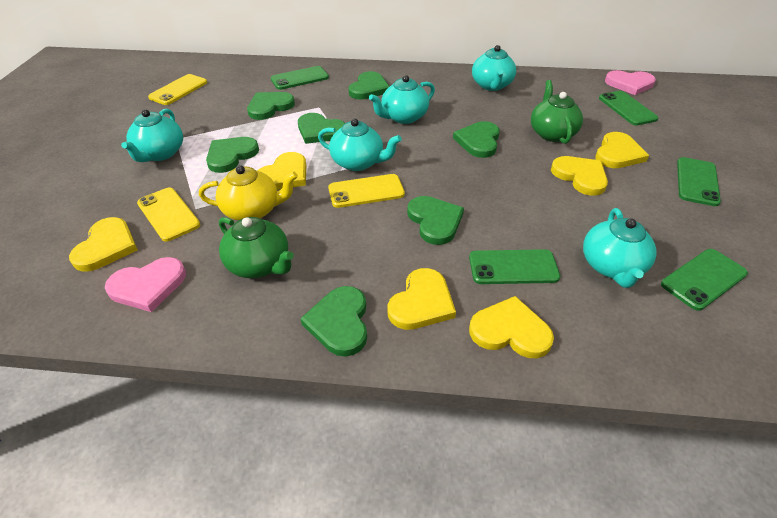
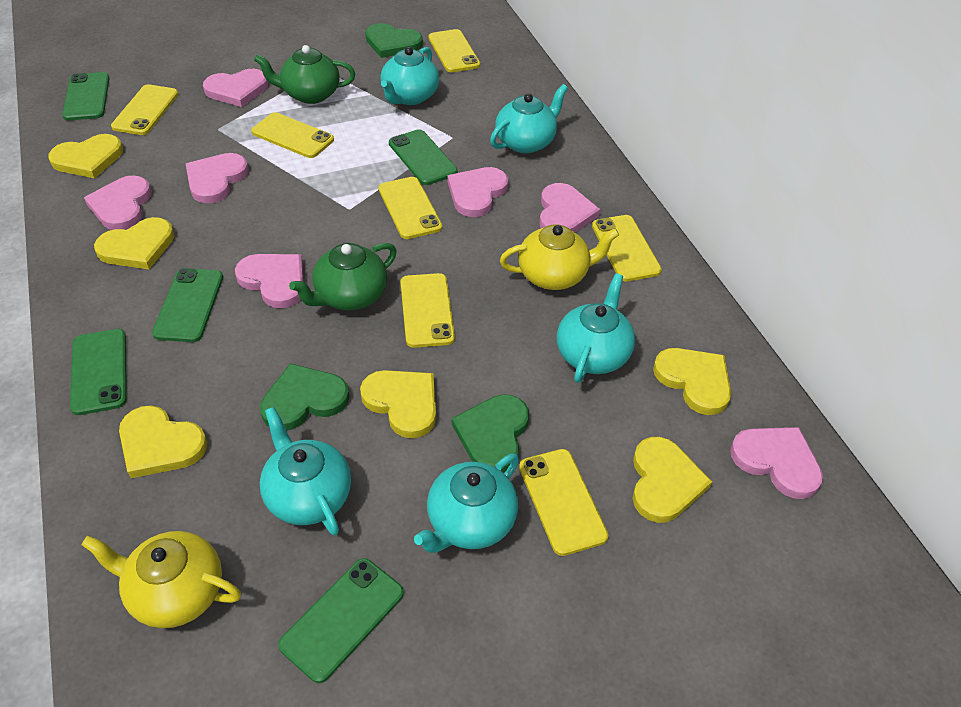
green heart: 7 -> 3
pink heart: 2 -> 7
yellow phone: 3 -> 7
yellow teapot: 1 -> 2

